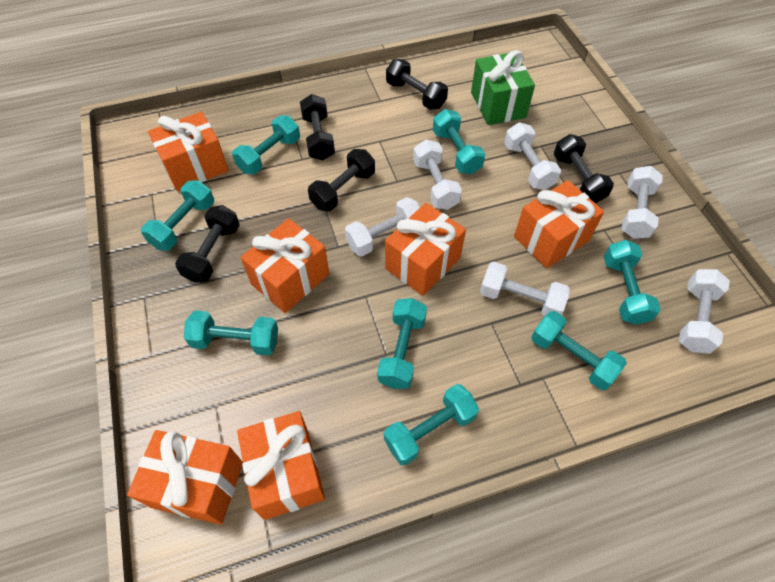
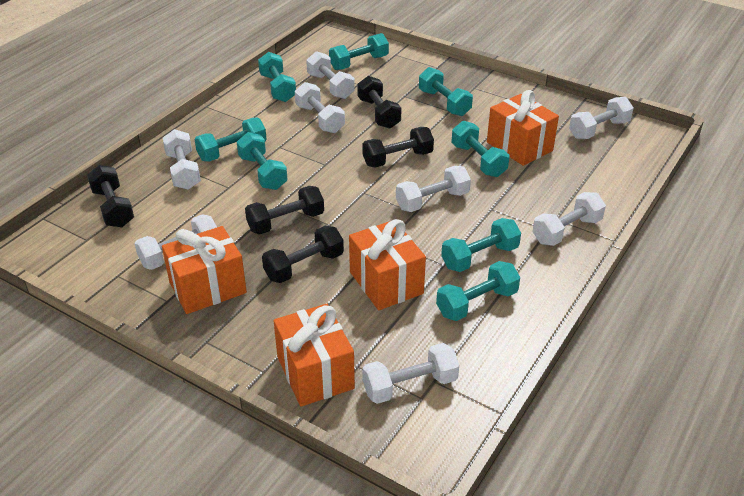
green gift: 1 -> 0
orange gift: 6 -> 4
white dumbbell: 6 -> 8

